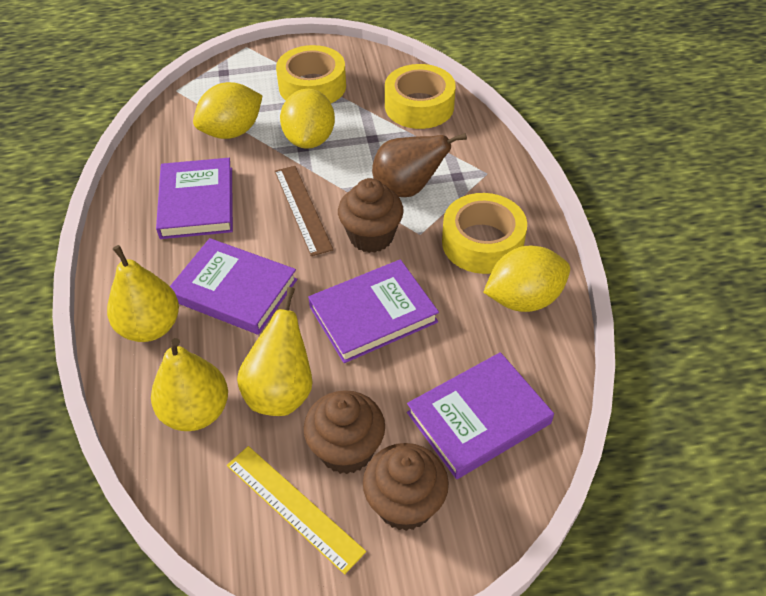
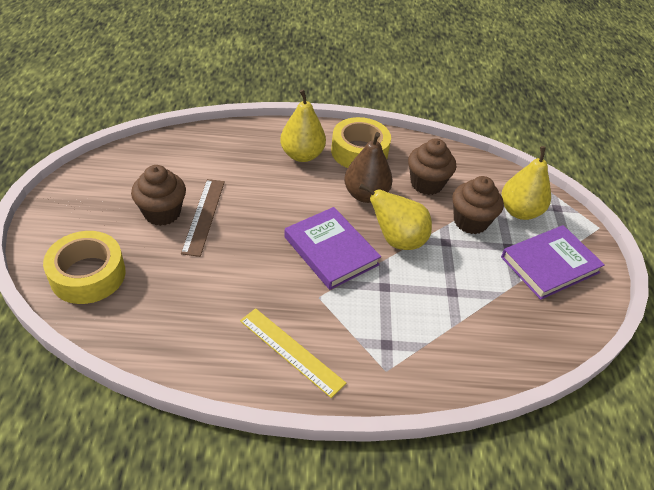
purple book: 4 -> 2
yellow lemon: 3 -> 0
yellow tape: 3 -> 2

